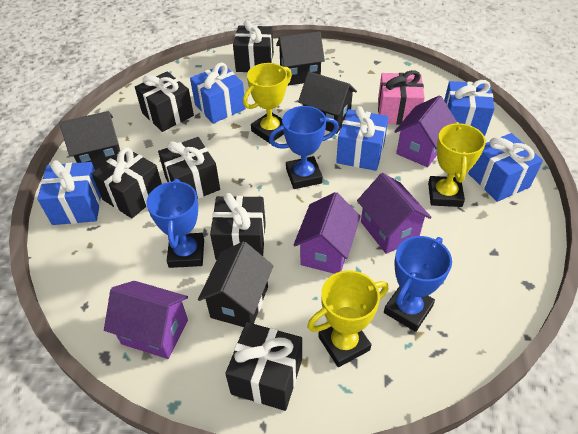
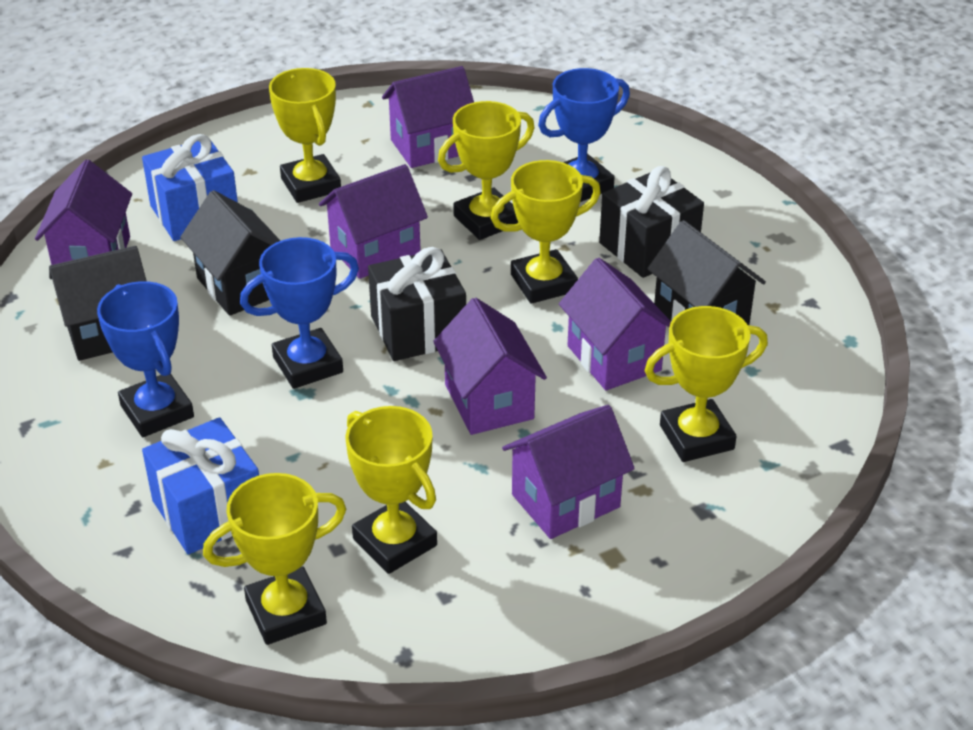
black gift: 6 -> 2
black house: 4 -> 3
blue gift: 5 -> 2
pink gift: 1 -> 0
purple house: 4 -> 6
yellow trophy: 3 -> 6

